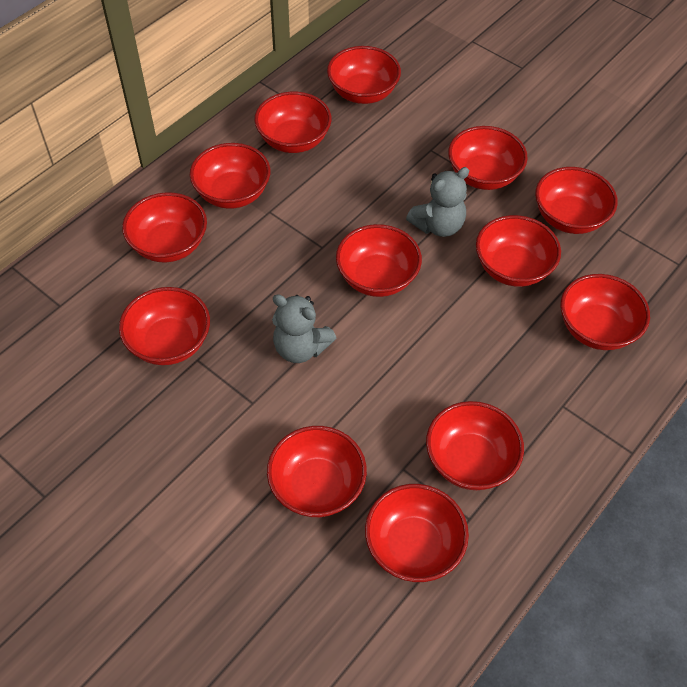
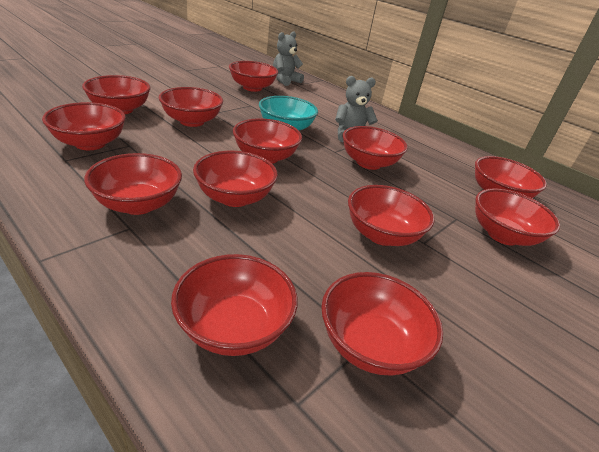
turquoise bowl: 0 -> 1

